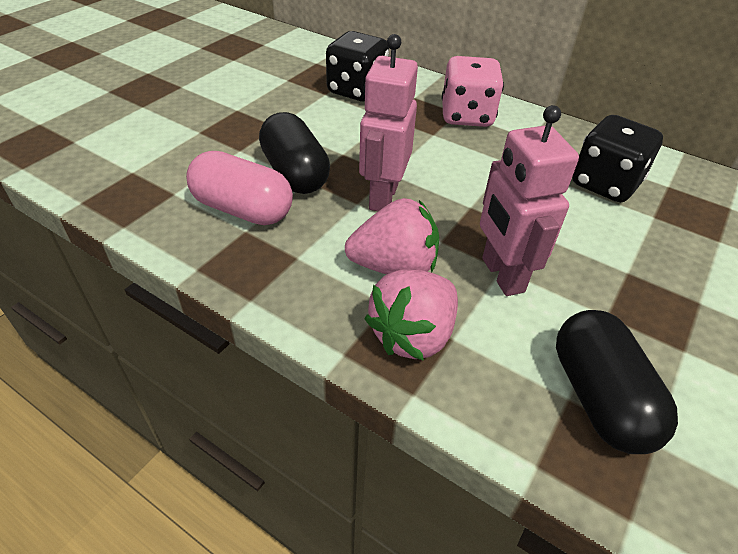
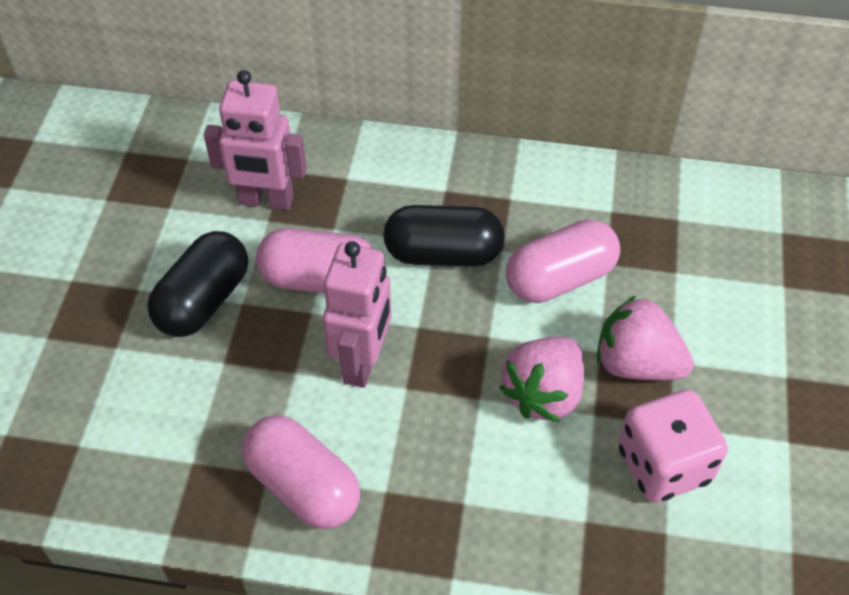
black dice: 2 -> 0
pink capsule: 1 -> 3

